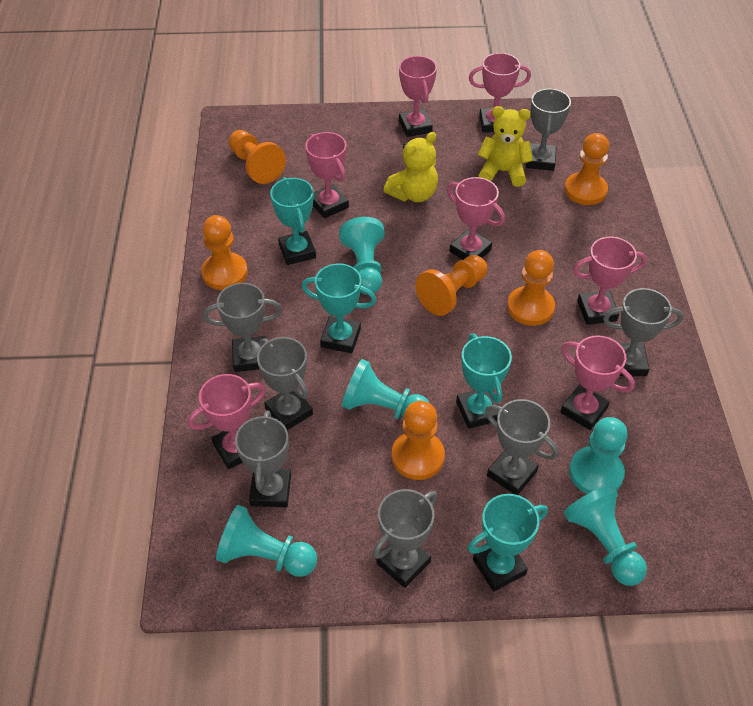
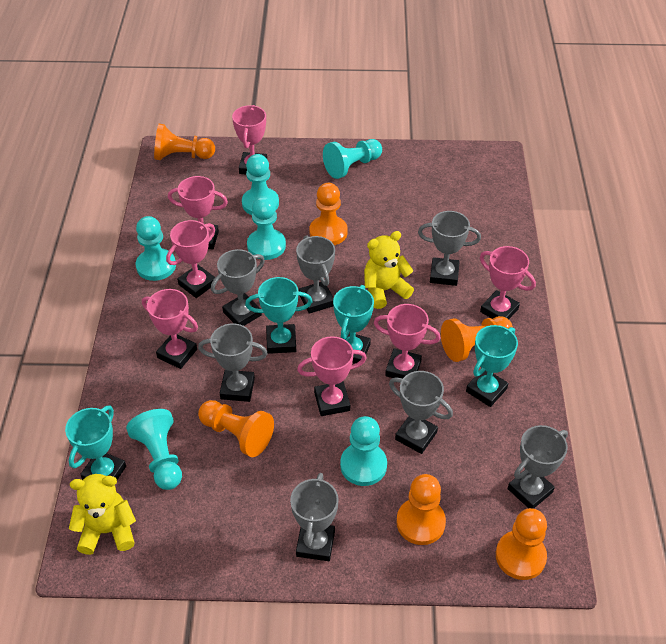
turquoise pawn: 5 -> 6

